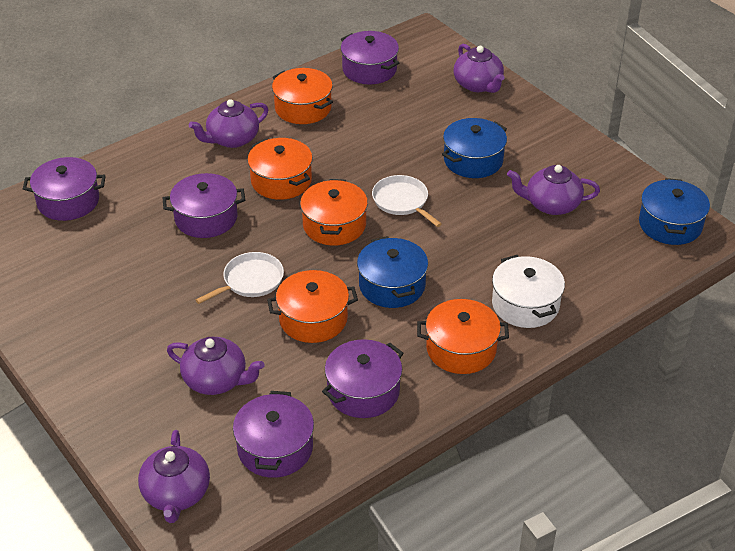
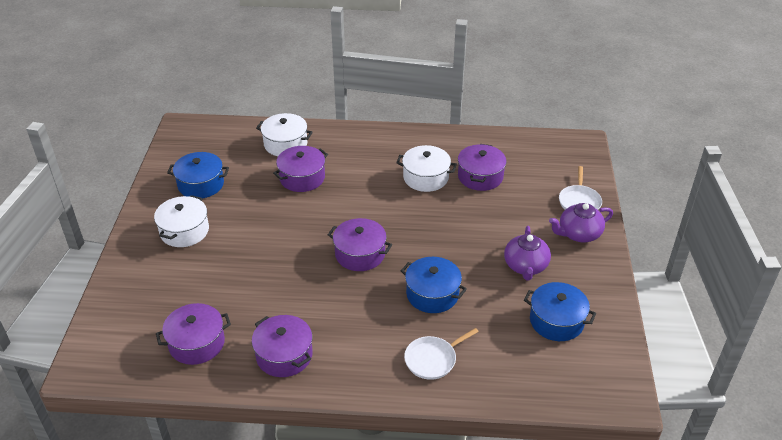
orange pot: 5 -> 0
purple teapot: 5 -> 2
white pot: 1 -> 3

